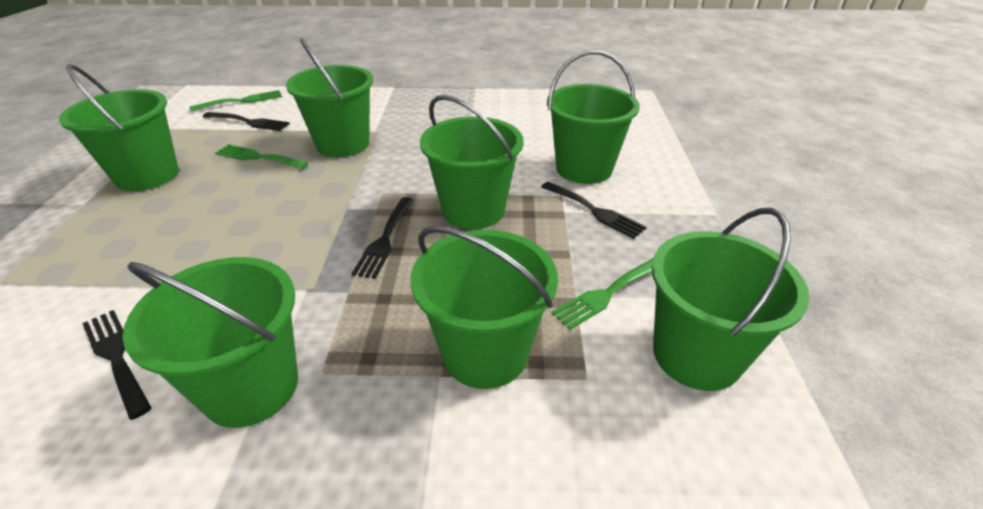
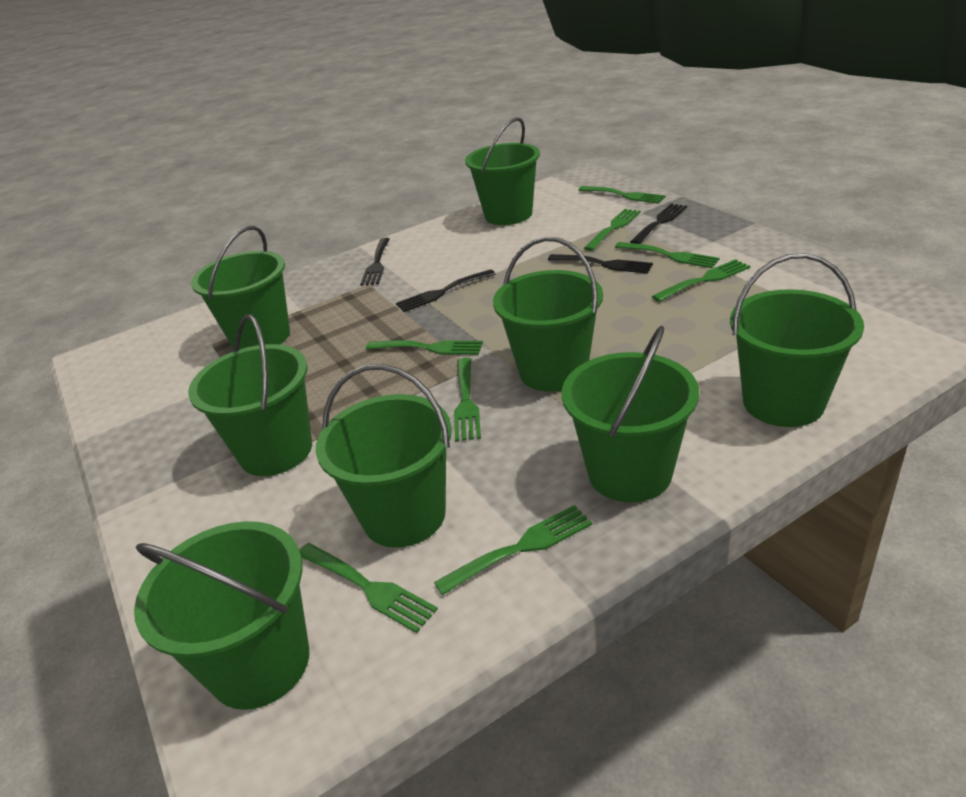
green bucket: 7 -> 8
green fork: 3 -> 8

